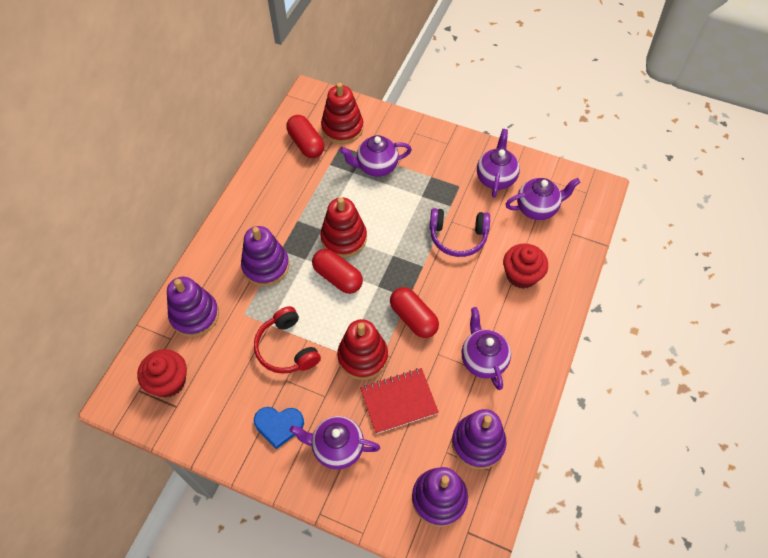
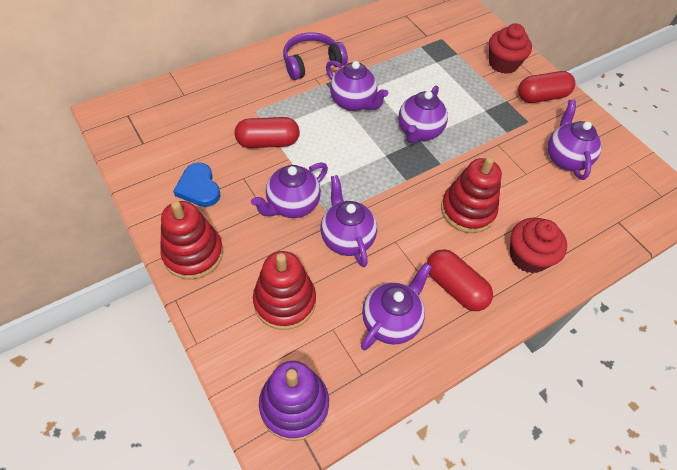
purple stacking toy: 4 -> 1
purple teapot: 5 -> 6
red headphones: 1 -> 0
red notebook: 1 -> 0

